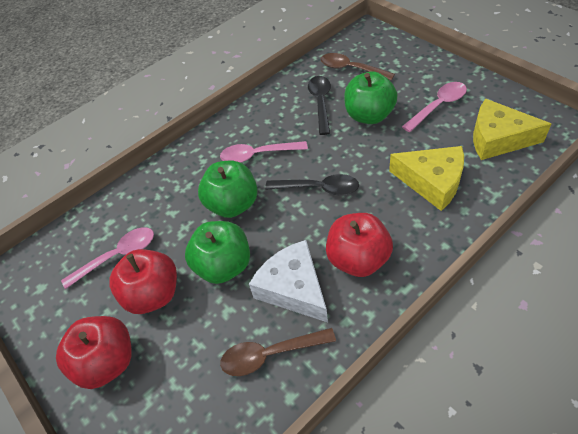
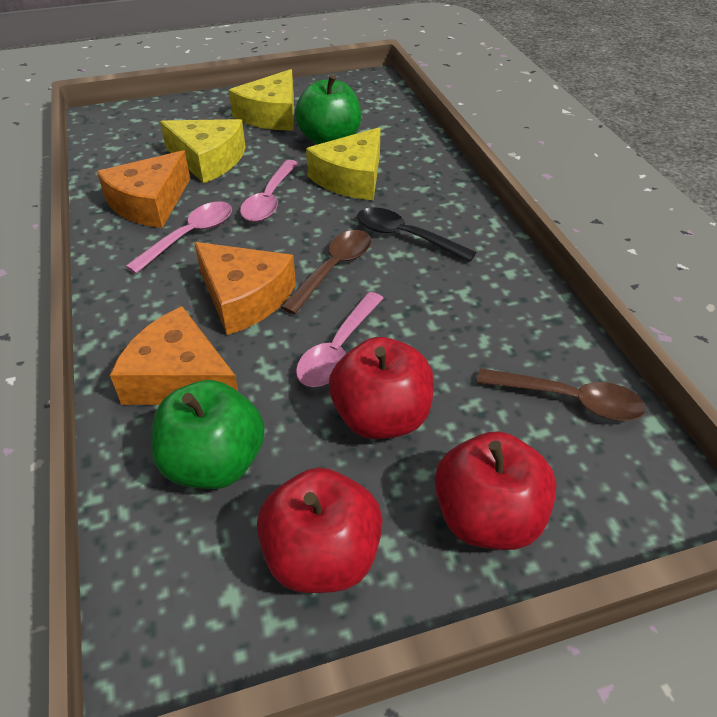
black spoon: 2 -> 1
green apple: 3 -> 2
orange cheese: 0 -> 3
white cheese: 1 -> 0
yellow cheese: 2 -> 3

